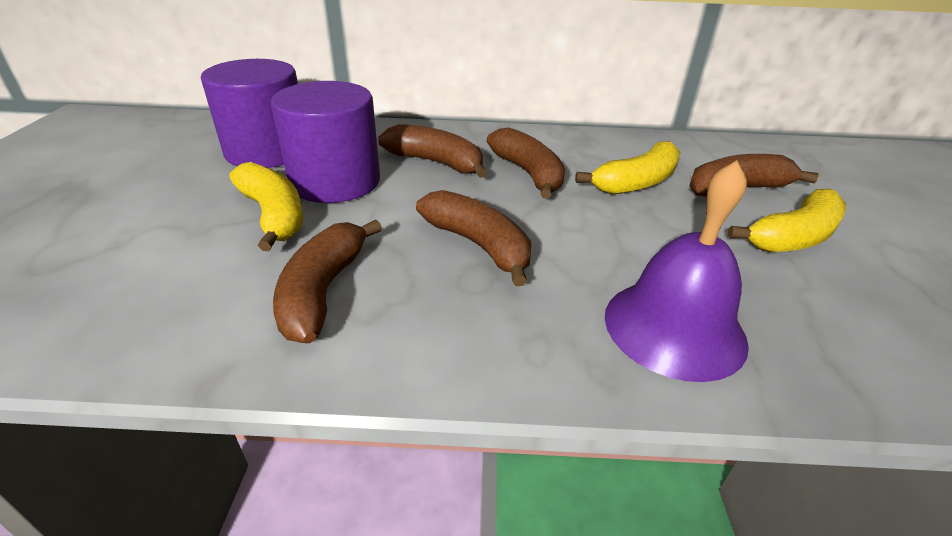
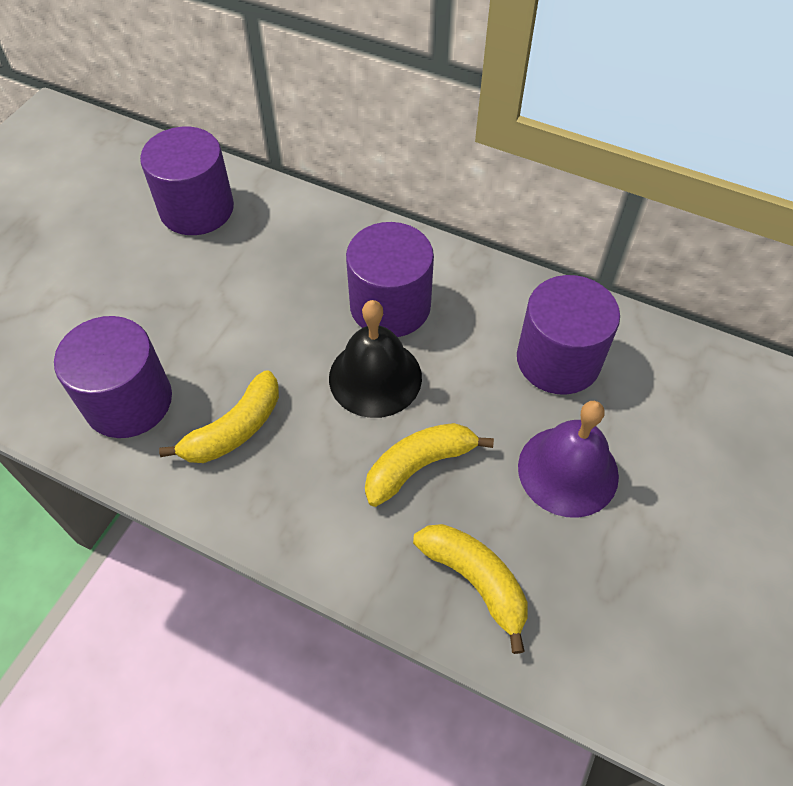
black bell: 0 -> 1
brown banana: 5 -> 0
purple cylinder: 2 -> 4

